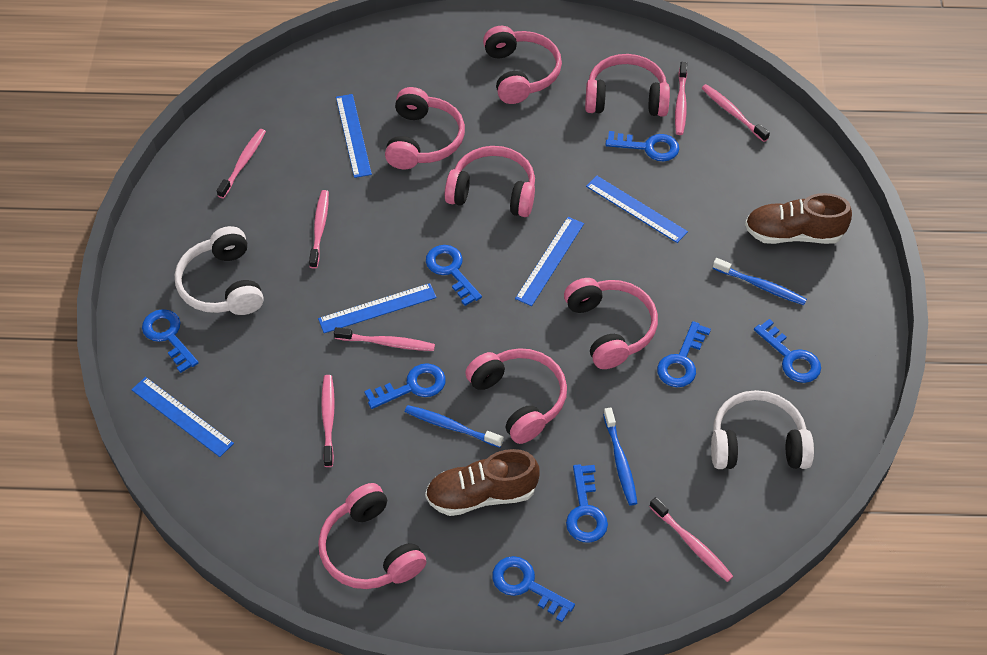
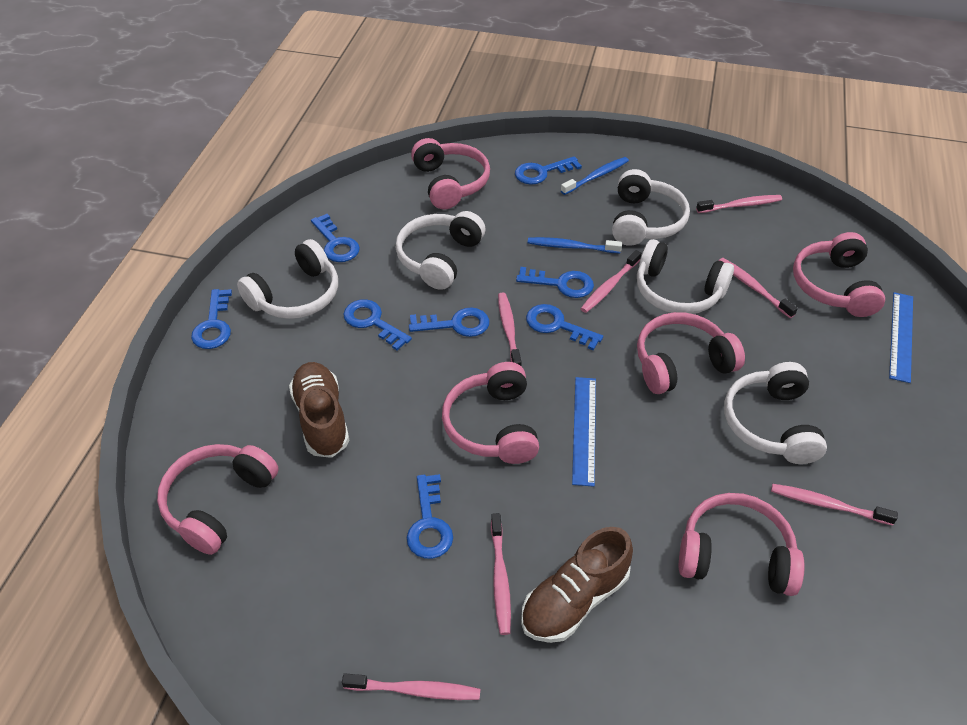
blue ruler: 5 -> 2
blue toothbrush: 3 -> 2
pink headphones: 7 -> 6
white headphones: 2 -> 5

